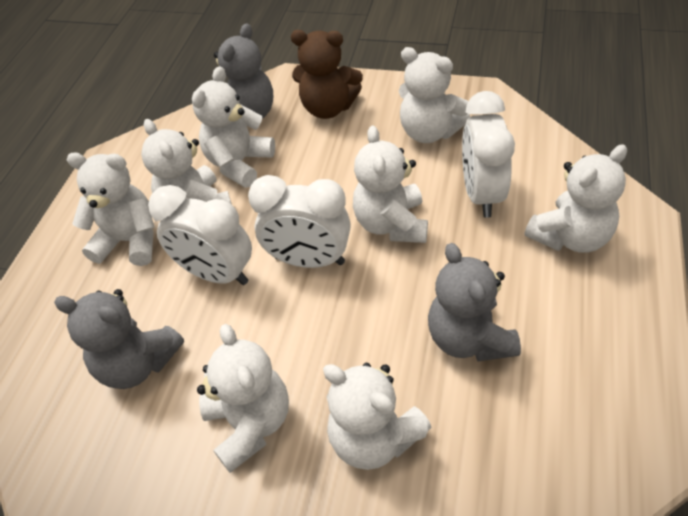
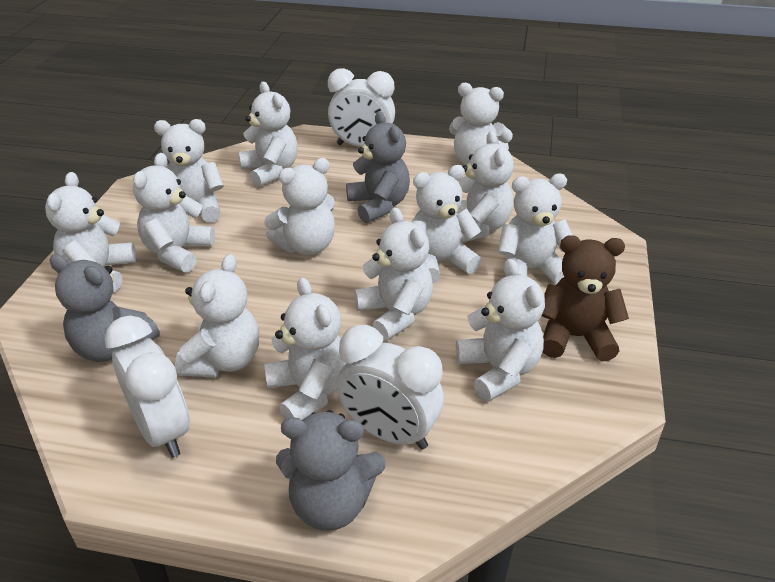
white teddy bear: 8 -> 13

